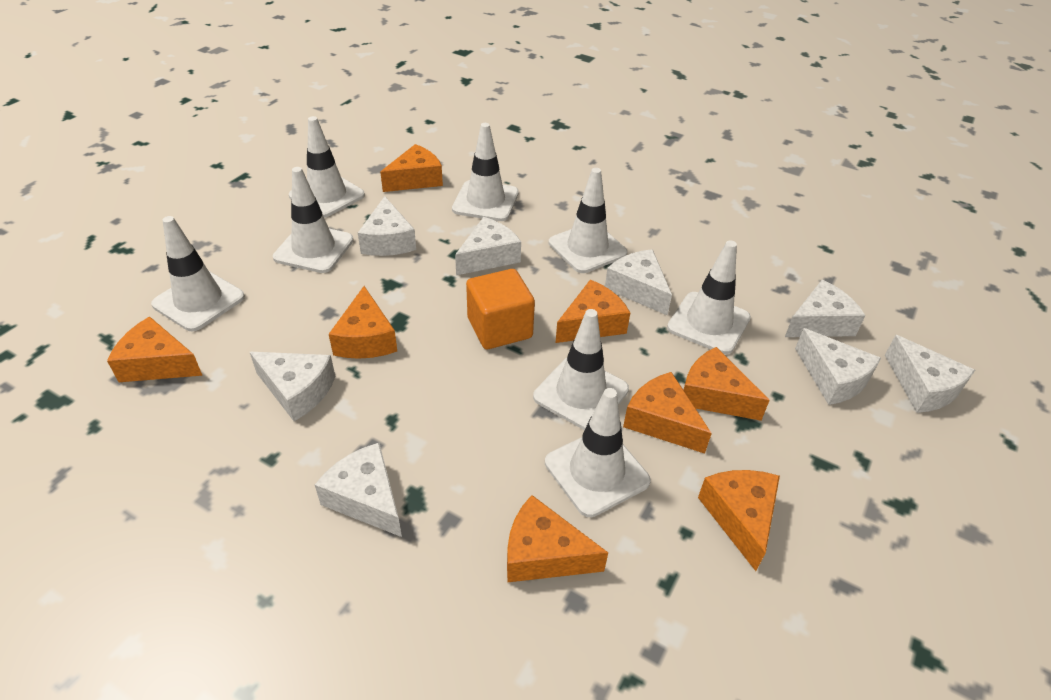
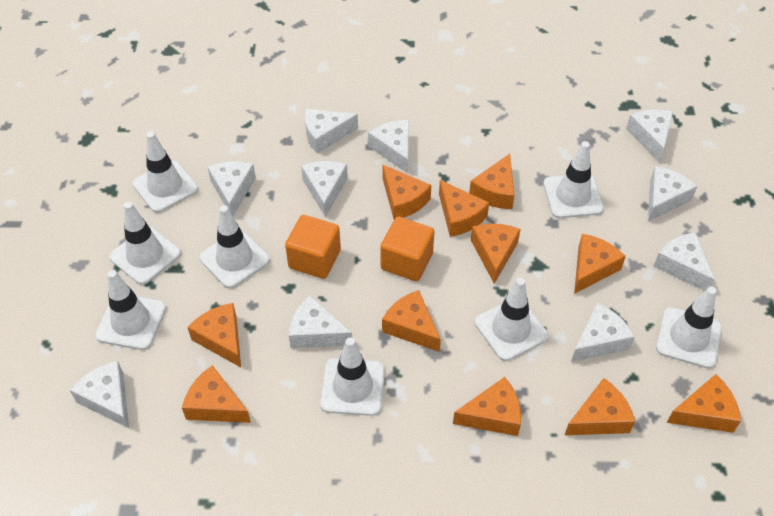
orange cheese: 8 -> 11
orange cube: 1 -> 2
white cheese: 8 -> 10

